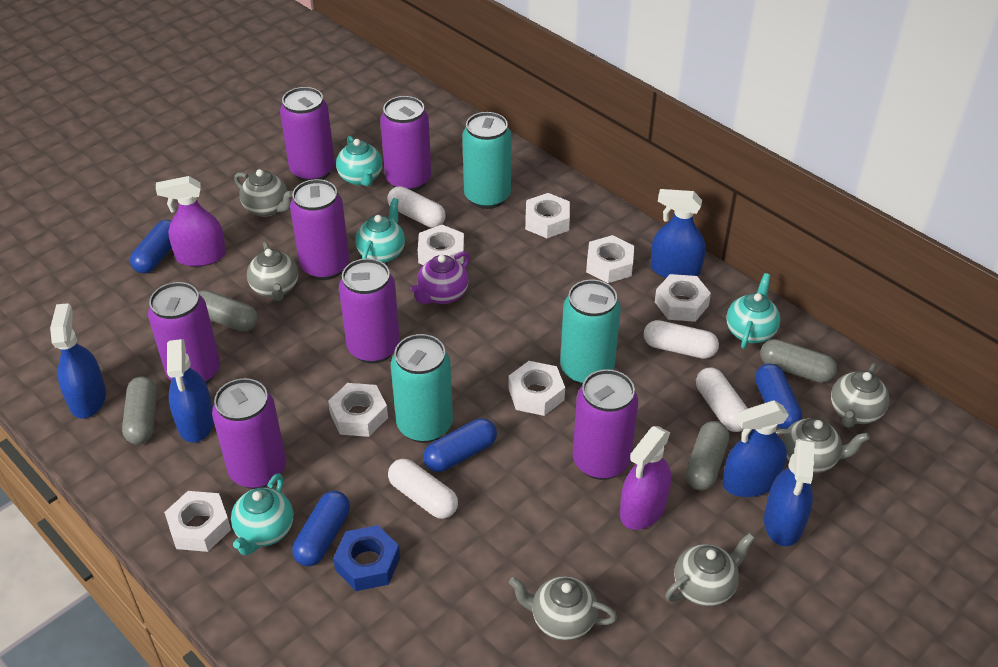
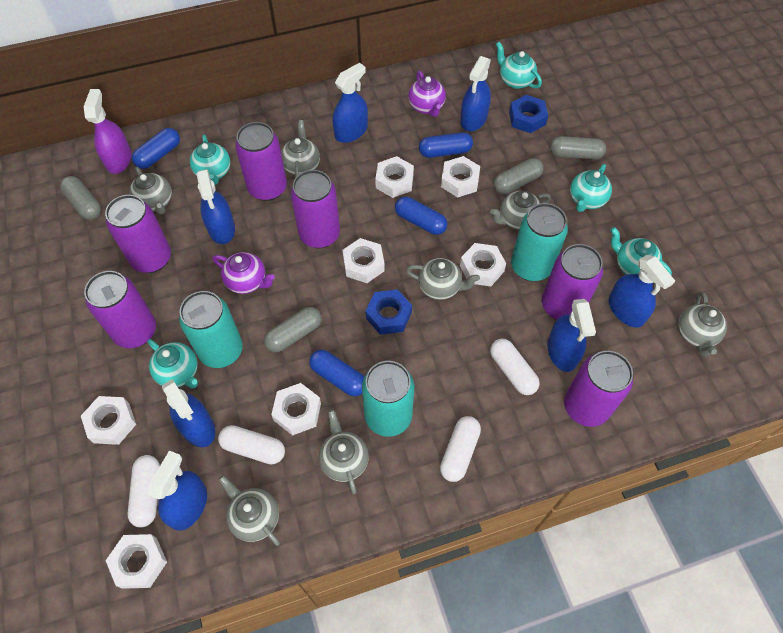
blue nut: 1 -> 2
blue spray bottle: 5 -> 7
grey teapot: 6 -> 7
purple can: 7 -> 6
purple spray bottle: 2 -> 1
purple teapot: 1 -> 2
turquoise teapot: 4 -> 5

